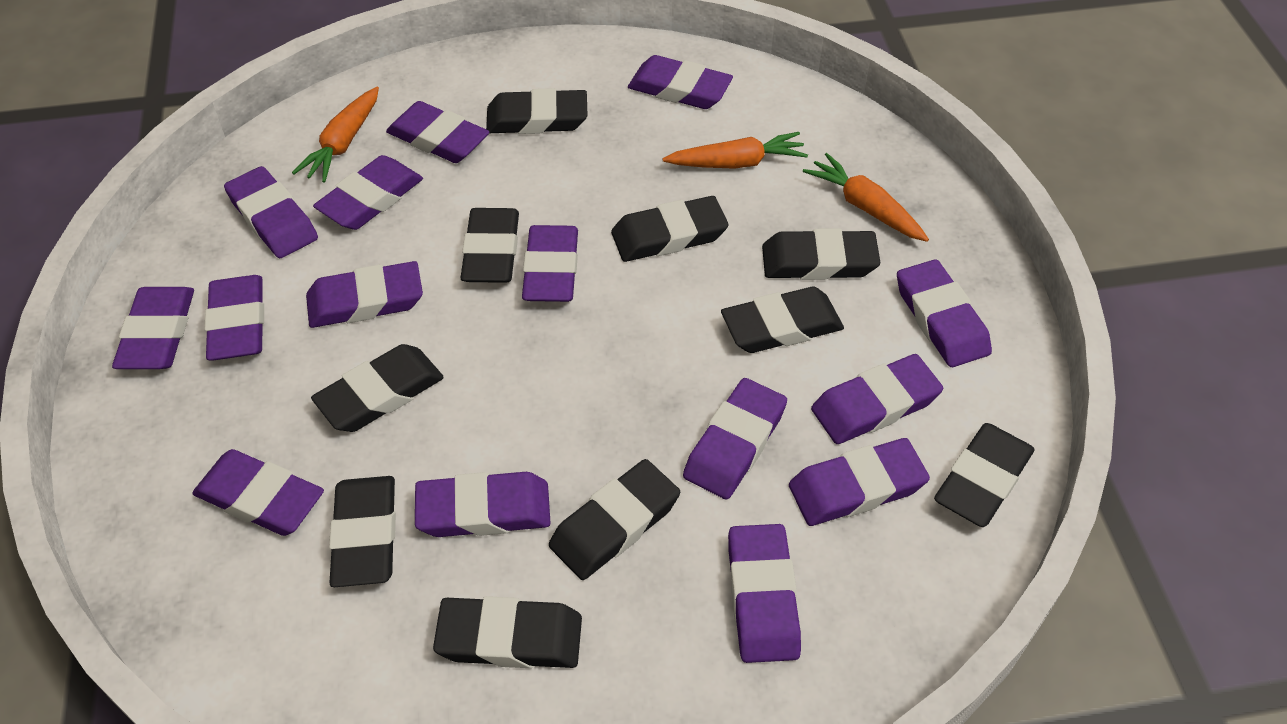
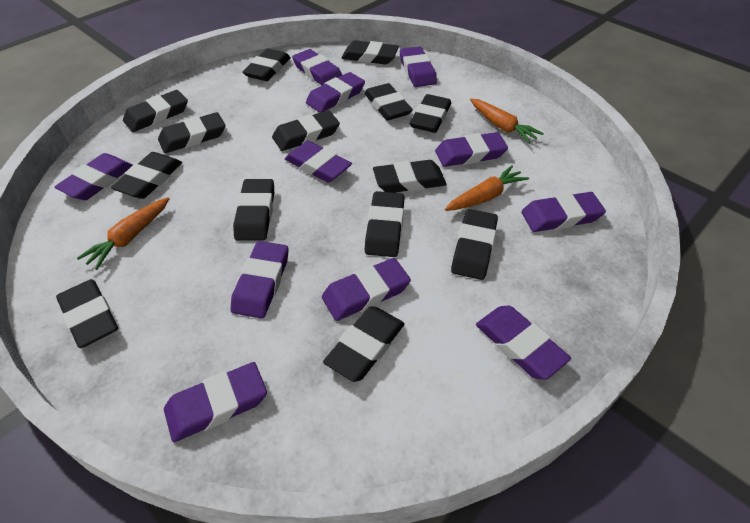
black eraser: 10 -> 14
purple eraser: 15 -> 11

